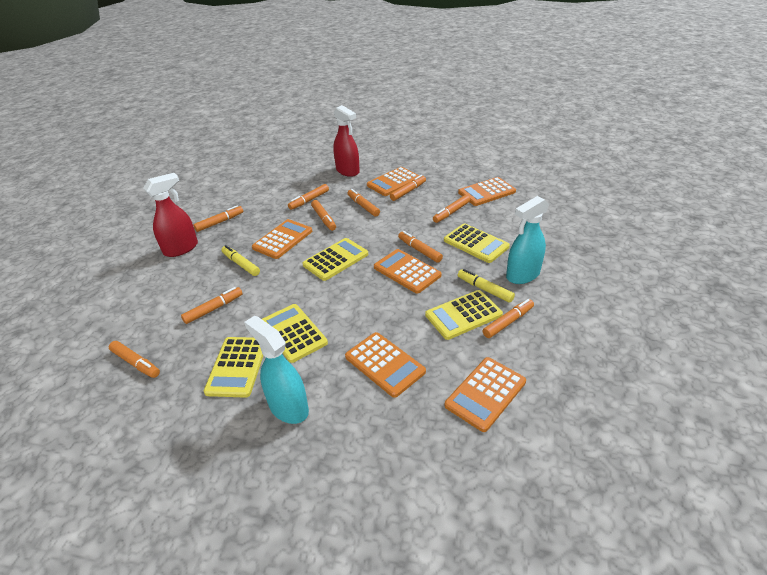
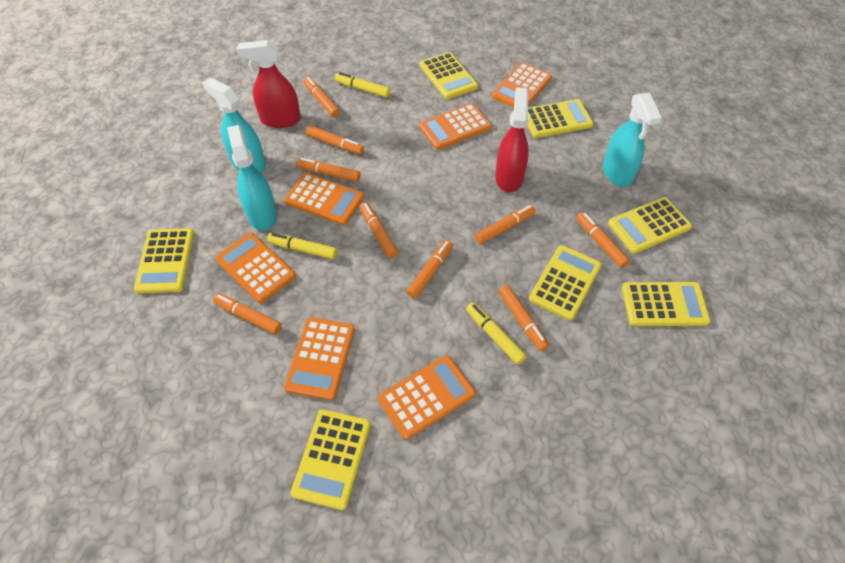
orange marker: 10 -> 9
turquoise spray bottle: 2 -> 3
yellow calculator: 5 -> 7
yellow marker: 2 -> 3

